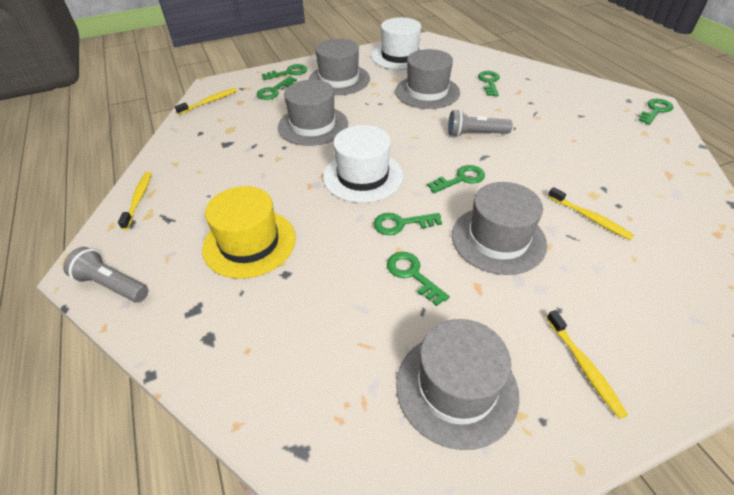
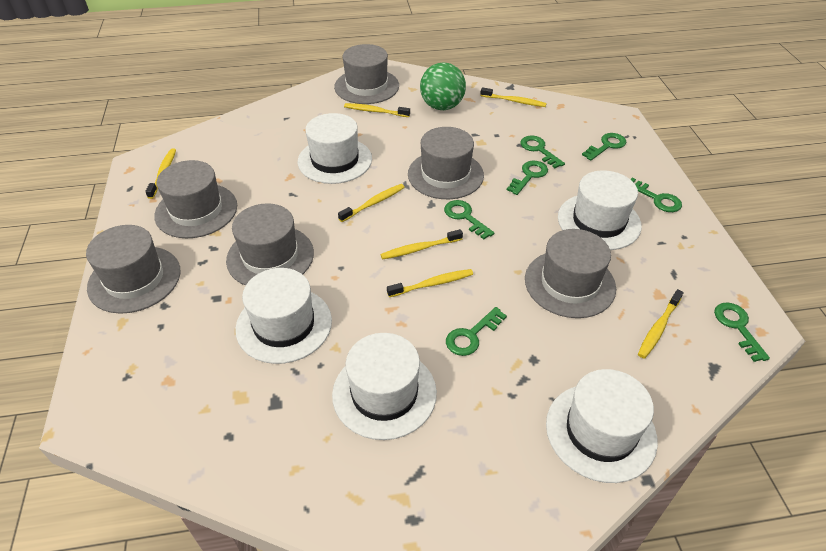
green ball: 0 -> 1
grey flashlight: 2 -> 0
grey hat: 5 -> 6
white hat: 2 -> 5
yellow hat: 1 -> 0
yellow toothbrush: 4 -> 7

